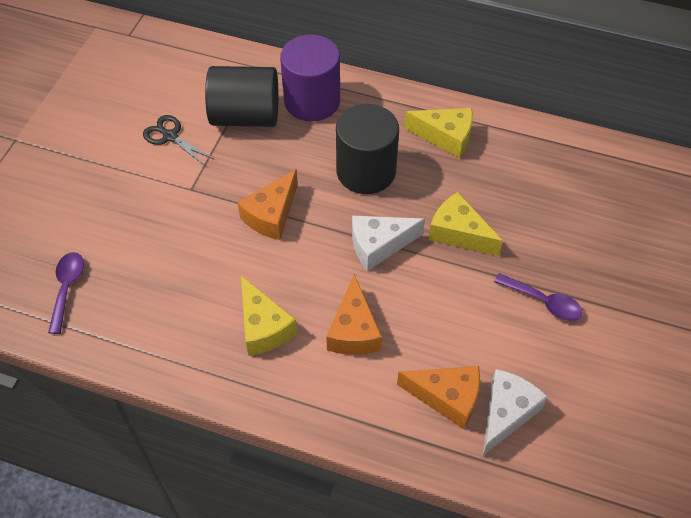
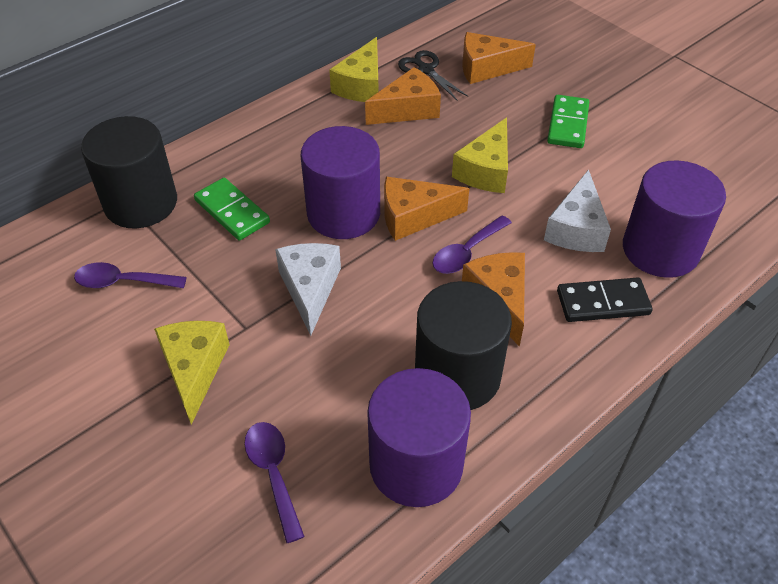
black domino: 0 -> 1
green domino: 0 -> 2
orange cheese: 3 -> 4
purple cylinder: 1 -> 3
purple spoon: 2 -> 3

